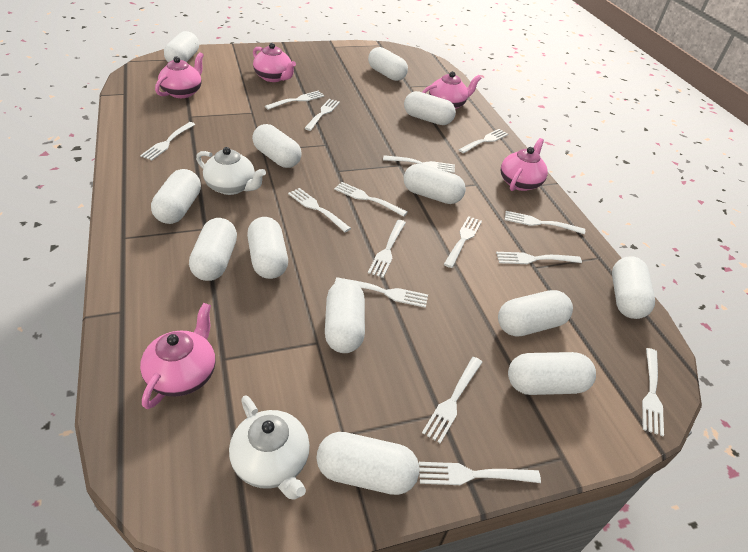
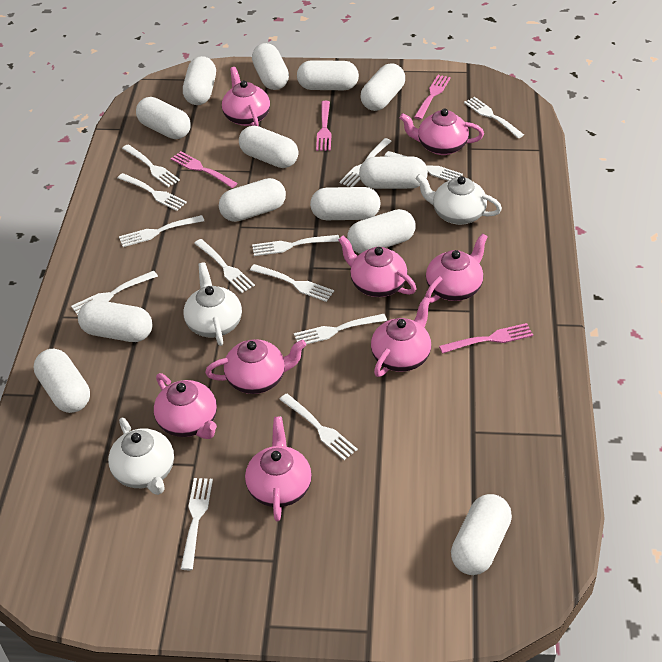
pink fork: 0 -> 4
pink teapot: 5 -> 8
white fork: 15 -> 13
white teapot: 2 -> 3

